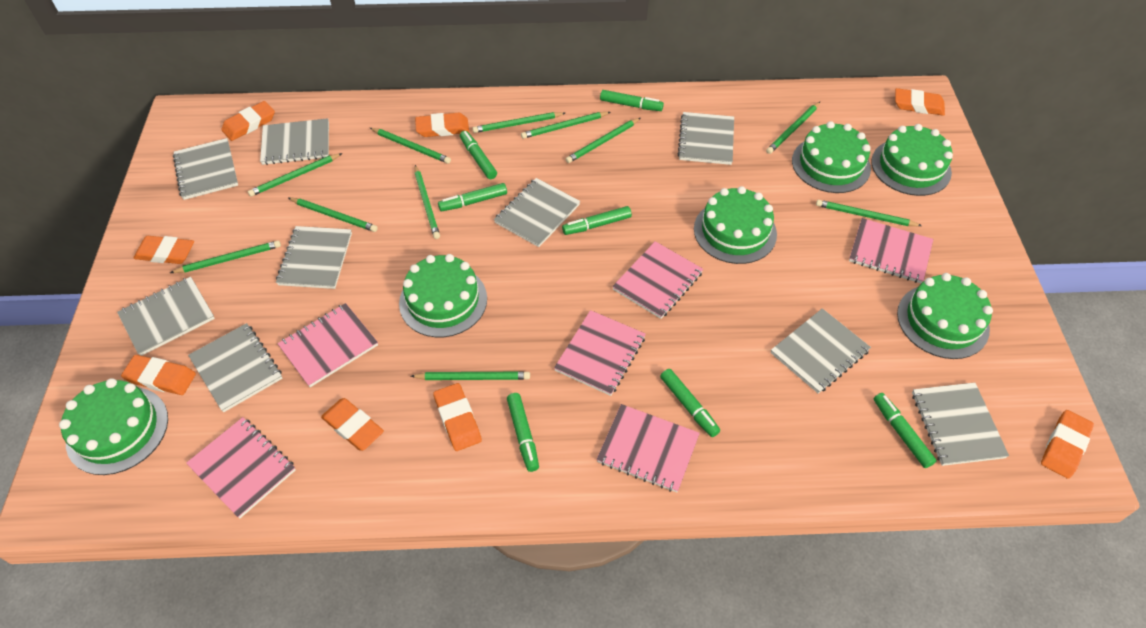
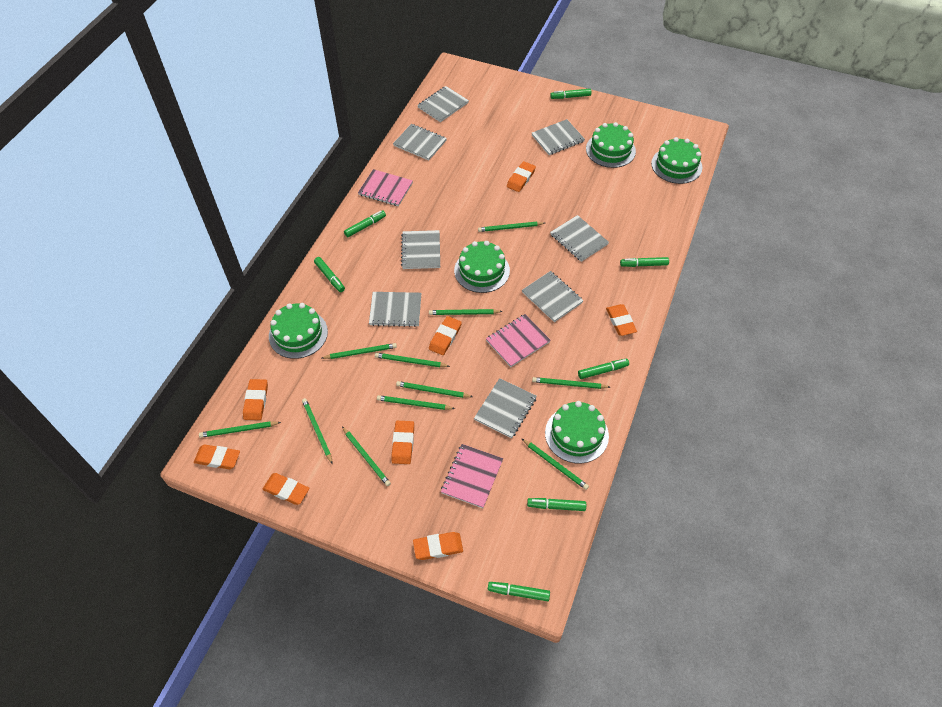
green cake: 6 -> 5
grey notebook: 9 -> 8
pink notebook: 6 -> 3

